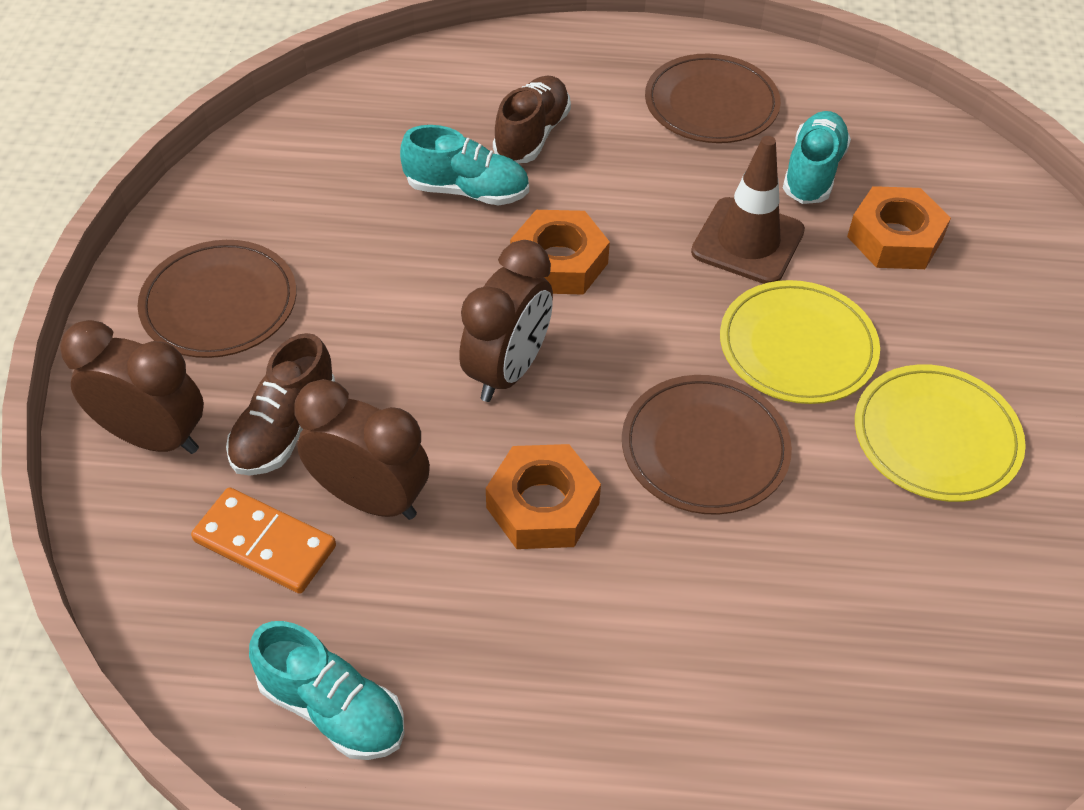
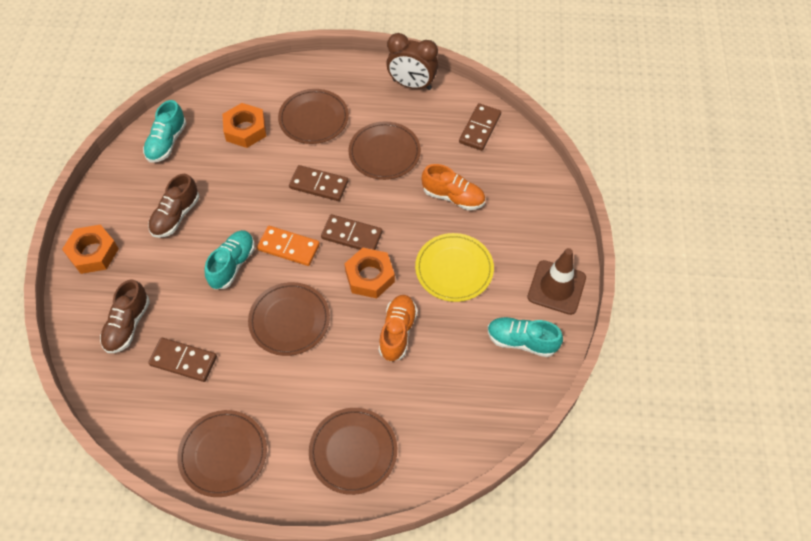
brown clock: 3 -> 1
brown domino: 0 -> 4
brown plate: 3 -> 5
orange shoe: 0 -> 2
yellow plate: 2 -> 1

